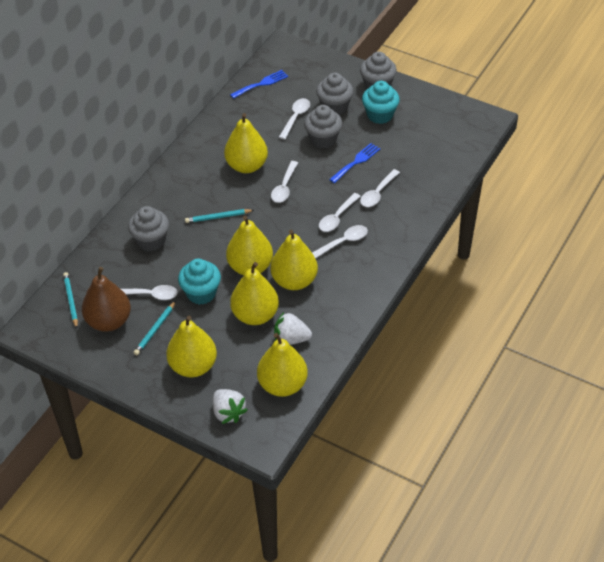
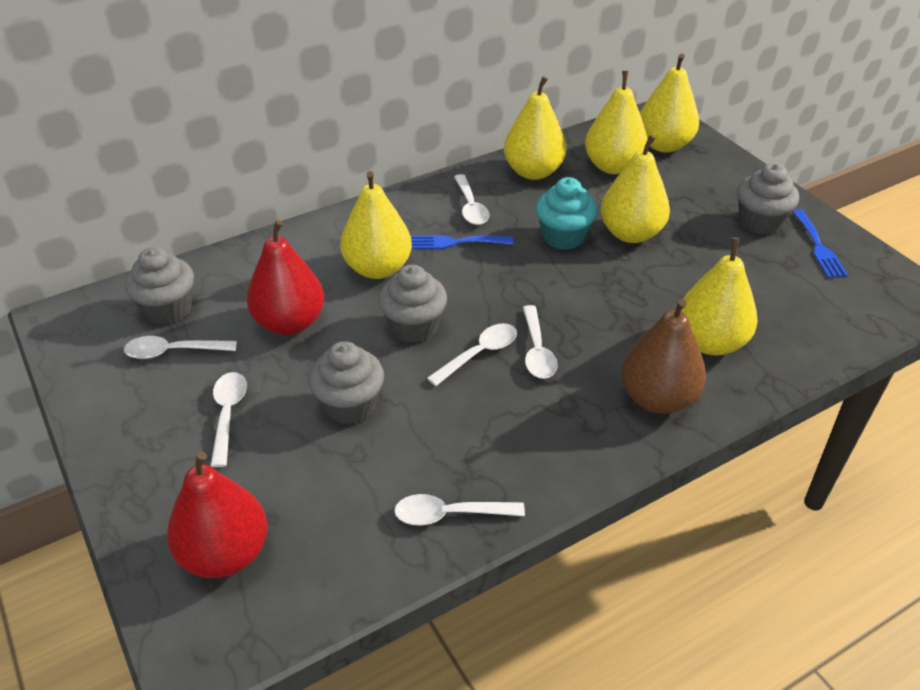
red pear: 0 -> 2
turquoise cupcake: 2 -> 1
turquoise pencil: 3 -> 0
white strawberry: 2 -> 0

